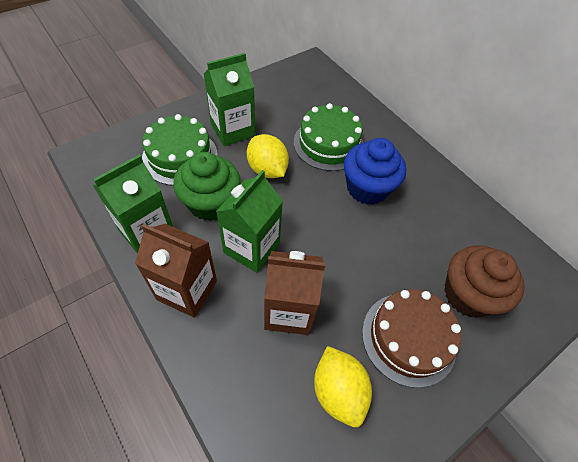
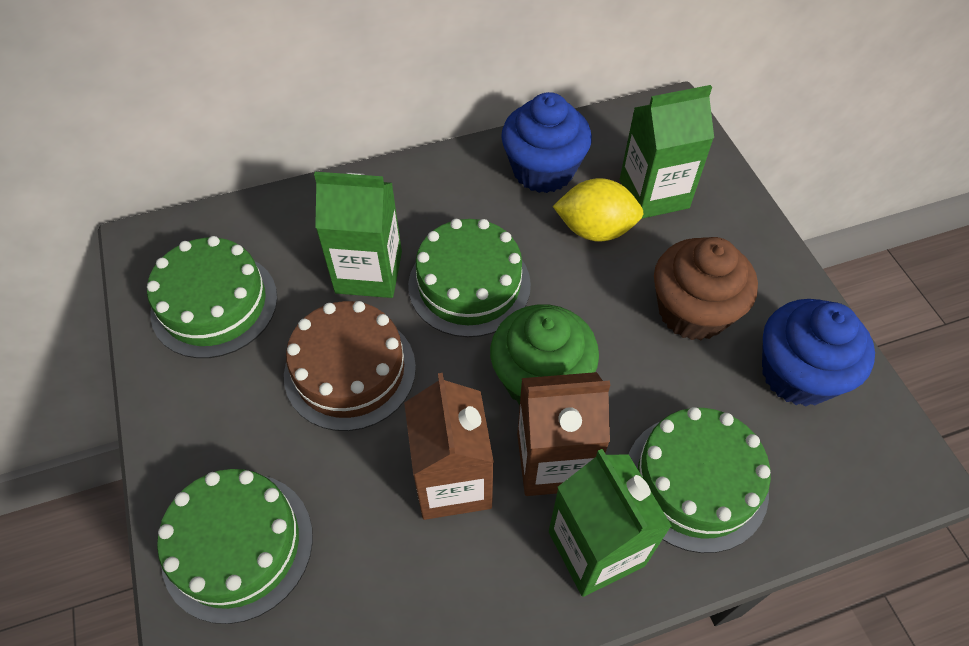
blue cupcake: 1 -> 2
green cake: 2 -> 4
yellow lemon: 2 -> 1

